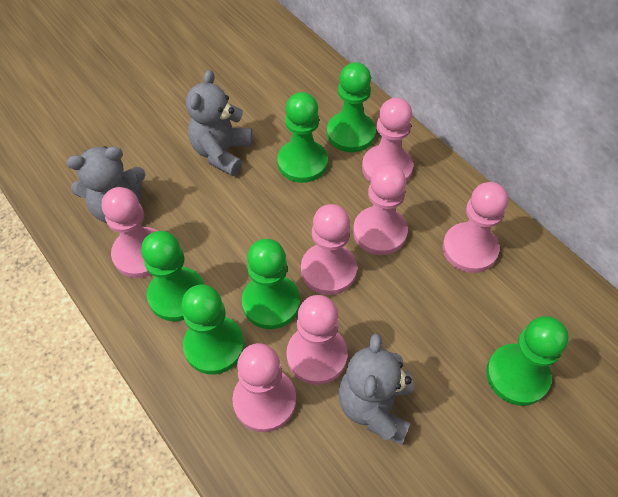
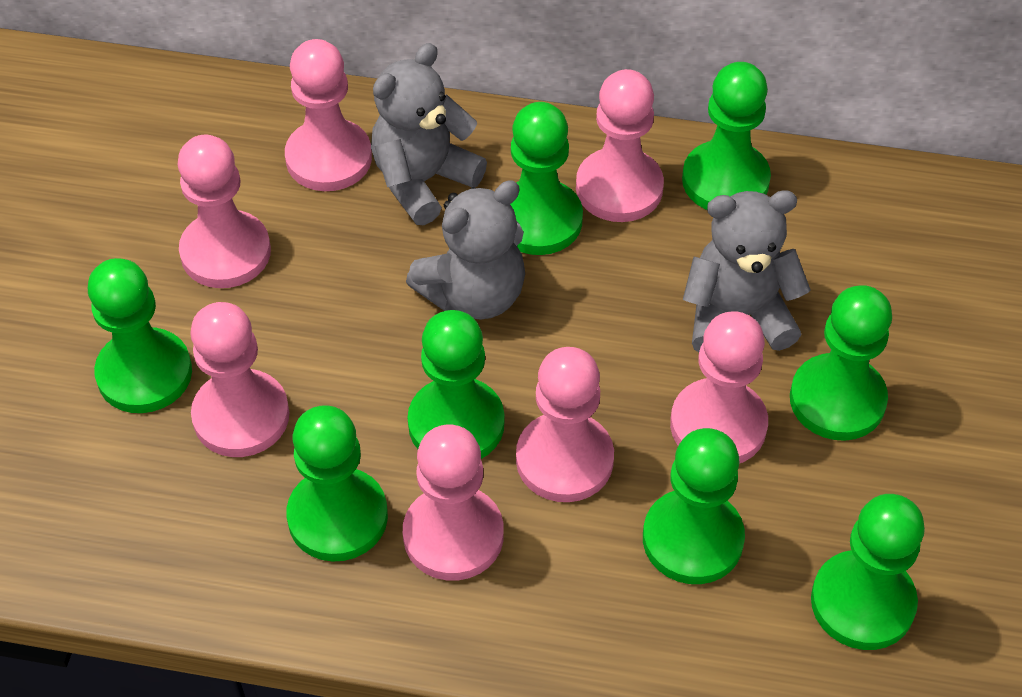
green pawn: 6 -> 8

